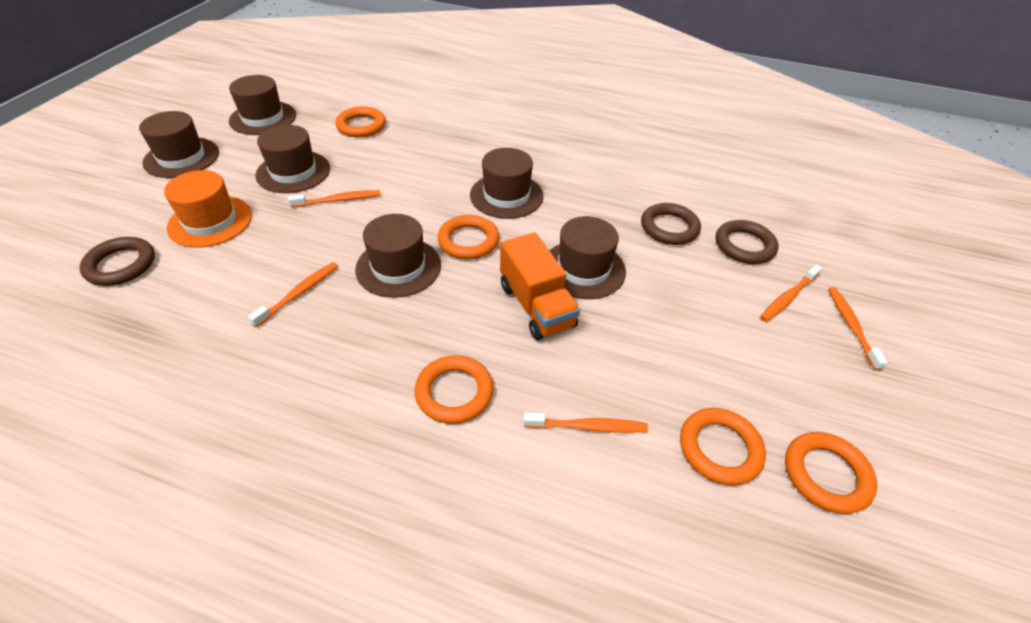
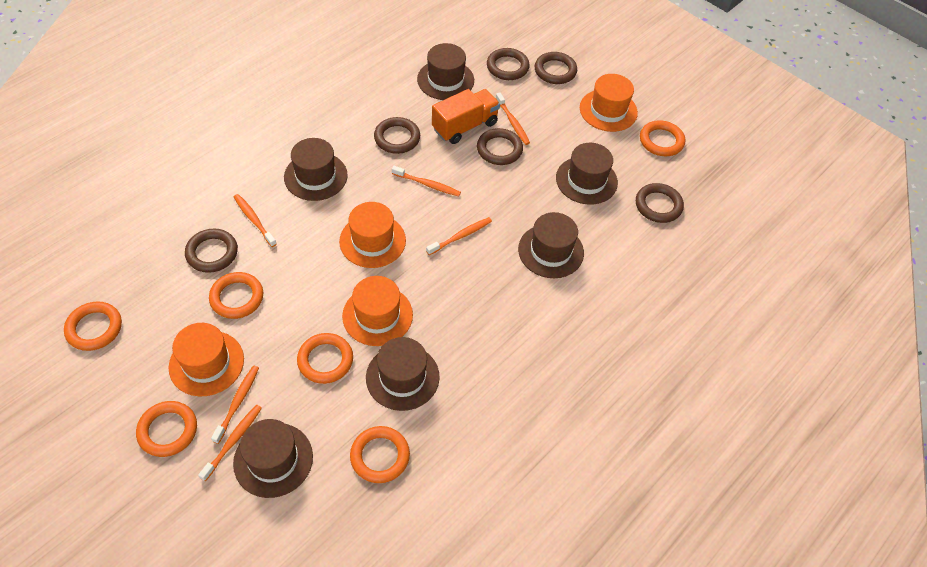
brown ring: 3 -> 6
orange hat: 1 -> 4
orange ring: 5 -> 6
orange toothbrush: 5 -> 6

